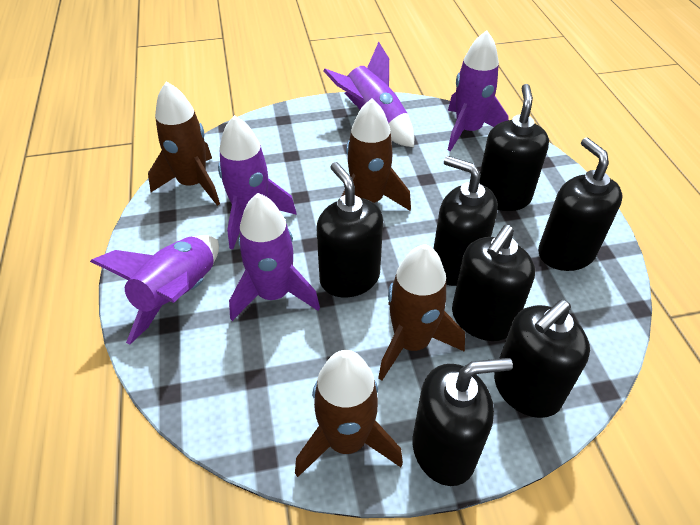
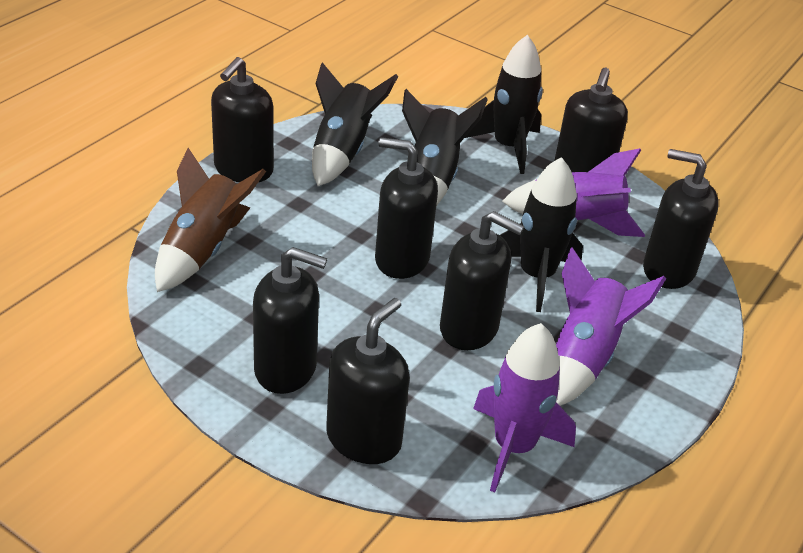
black rocket: 0 -> 4
brown rocket: 4 -> 1
purple rocket: 5 -> 3

